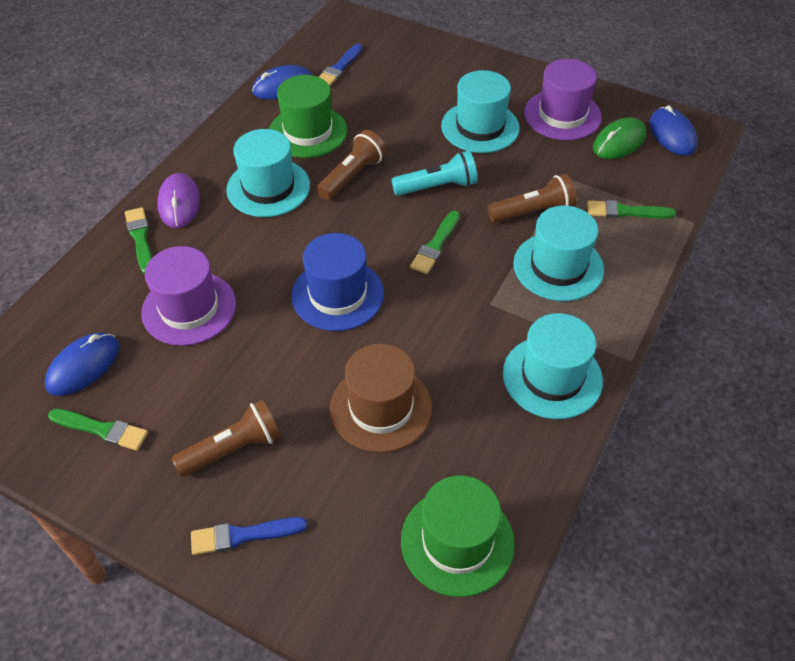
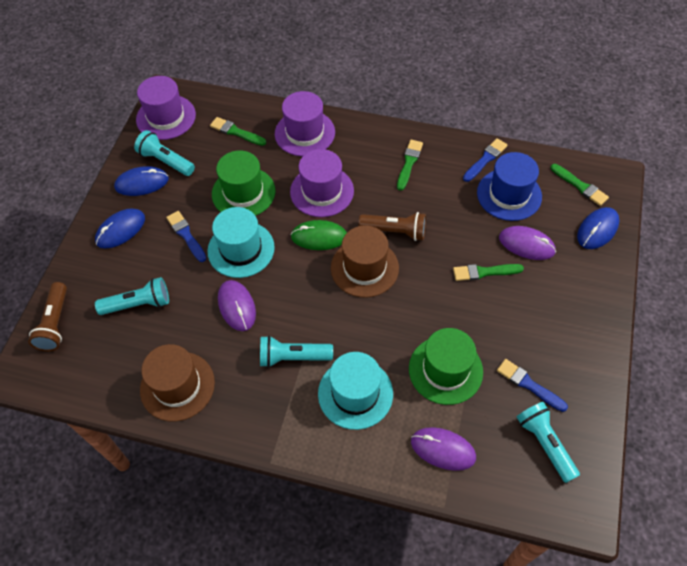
blue brush: 2 -> 3
brown flashlight: 3 -> 2
brown hat: 1 -> 2
purple hat: 2 -> 3
purple mouse: 1 -> 3
turquoise flashlight: 1 -> 4
turquoise hat: 4 -> 2

